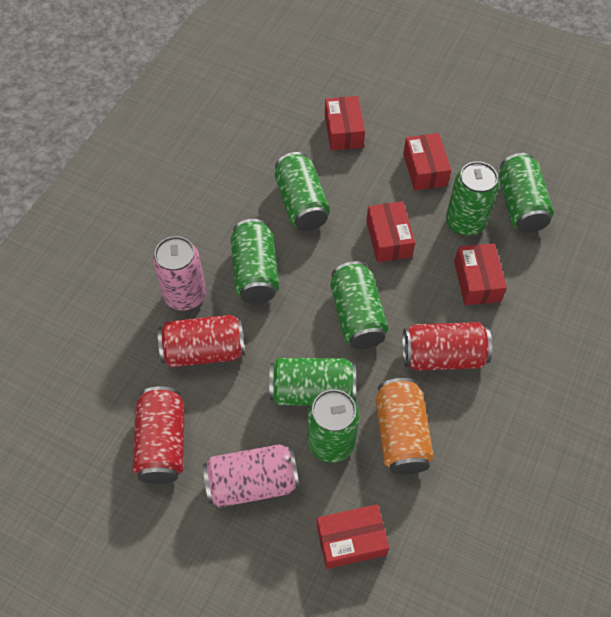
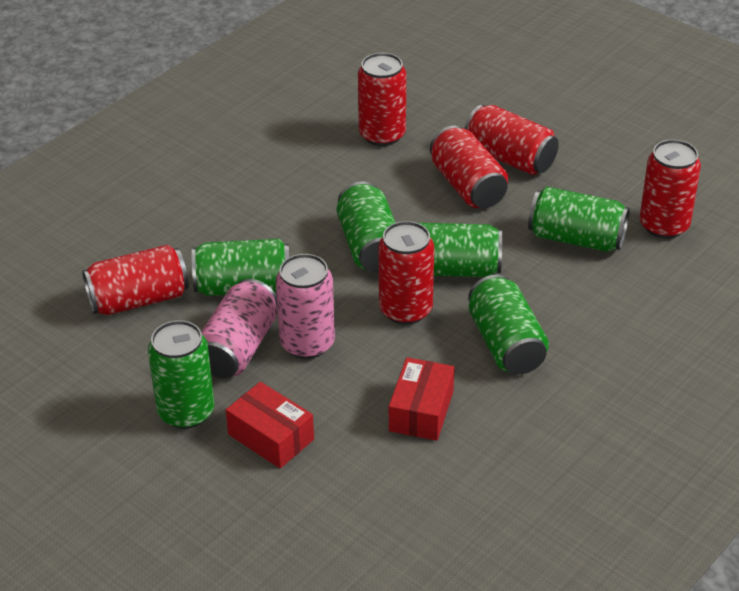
green can: 7 -> 6
orange can: 1 -> 0
red box: 5 -> 2
red can: 3 -> 6

